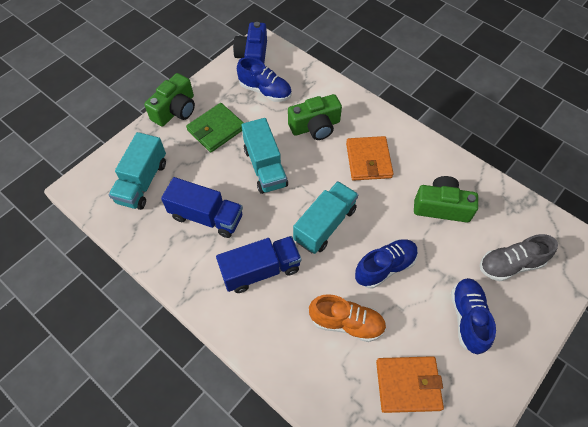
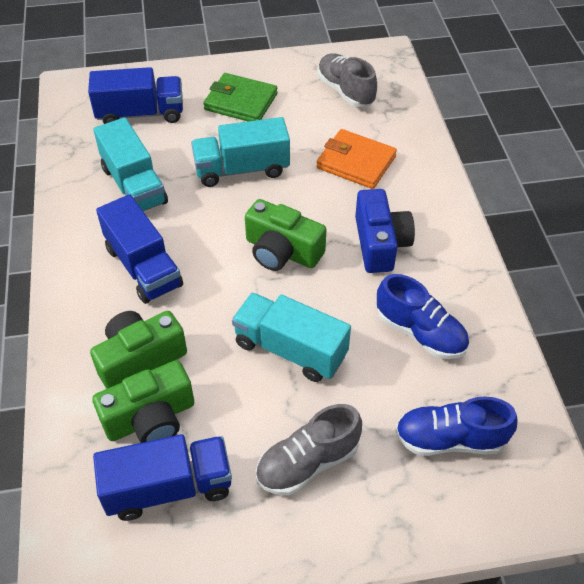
blue shoe: 3 -> 2
blue truck: 2 -> 3
grey shoe: 1 -> 2
orange shoe: 1 -> 0
orange wallet: 2 -> 1

